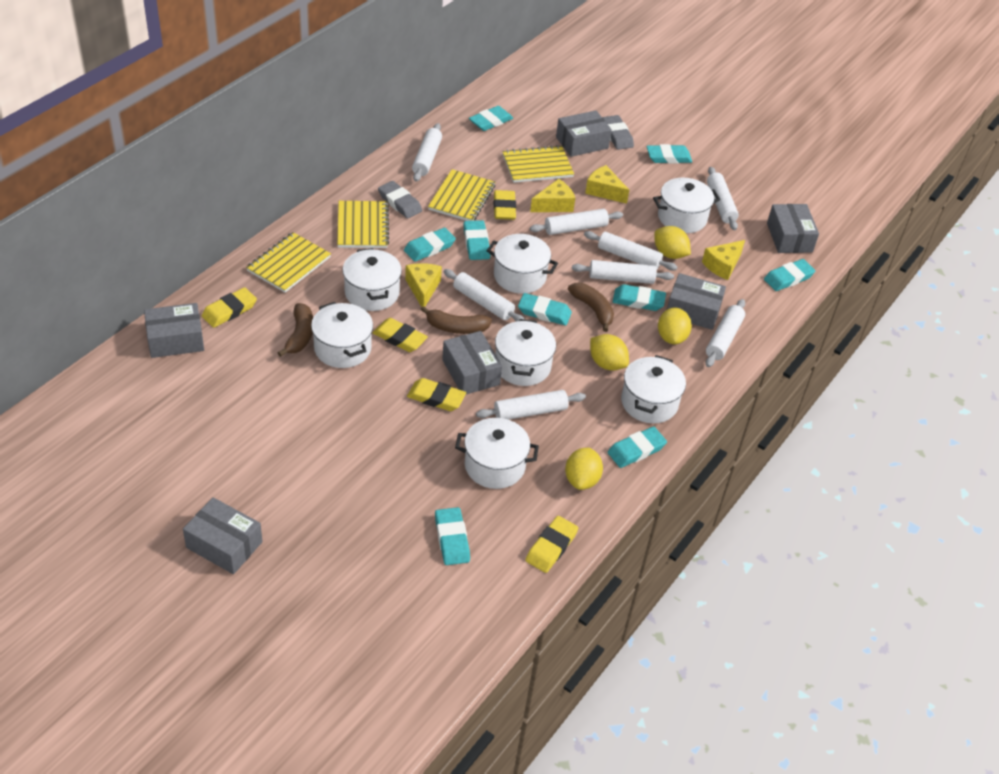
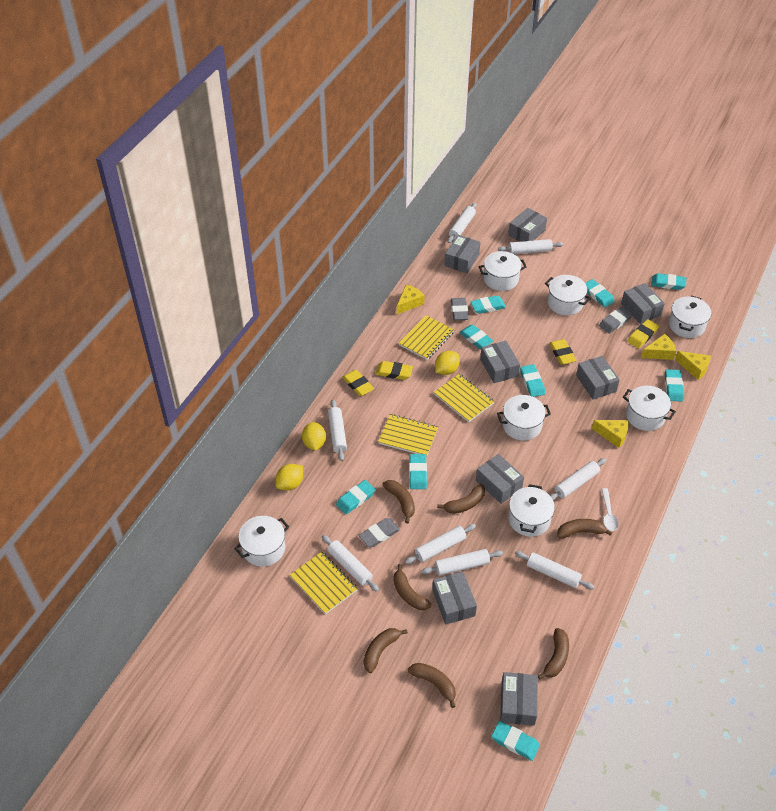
brown banana: 3 -> 7
grey box: 6 -> 8
grey eraser: 2 -> 3
white spoon: 0 -> 1
yellow eraser: 5 -> 4
yellow lemon: 4 -> 3

